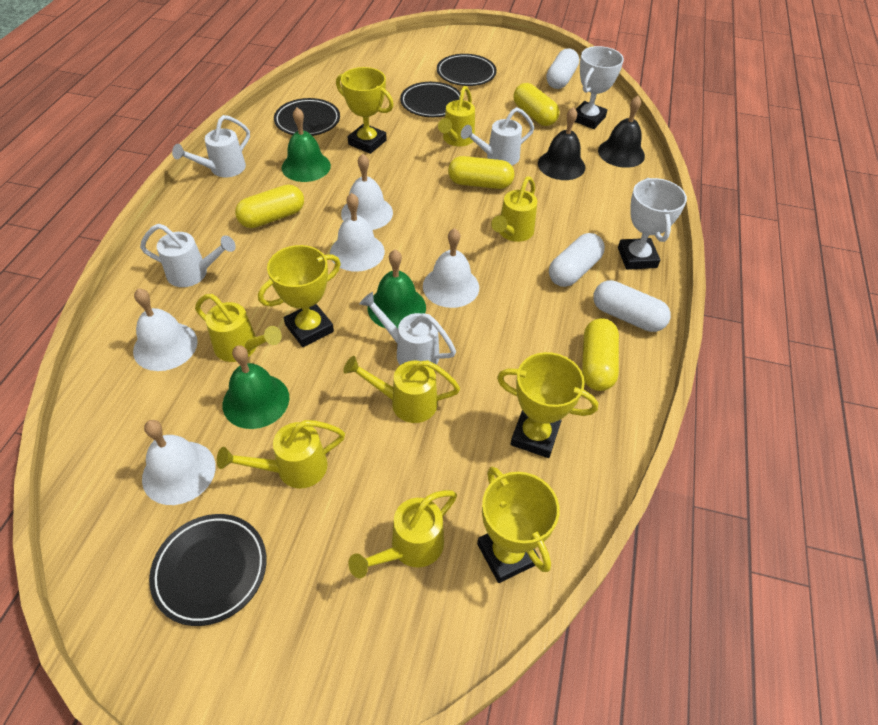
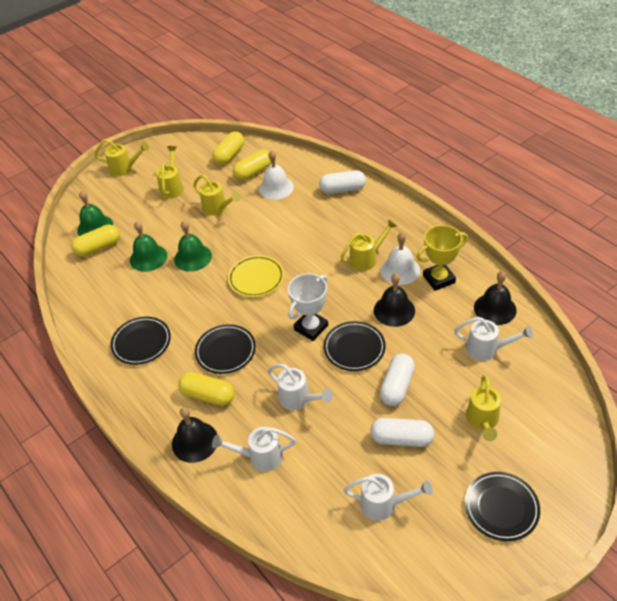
black bell: 2 -> 3
white bell: 5 -> 2
white trophy: 2 -> 1
yellow plate: 0 -> 1
yellow trophy: 4 -> 1
yellow watering can: 6 -> 5

